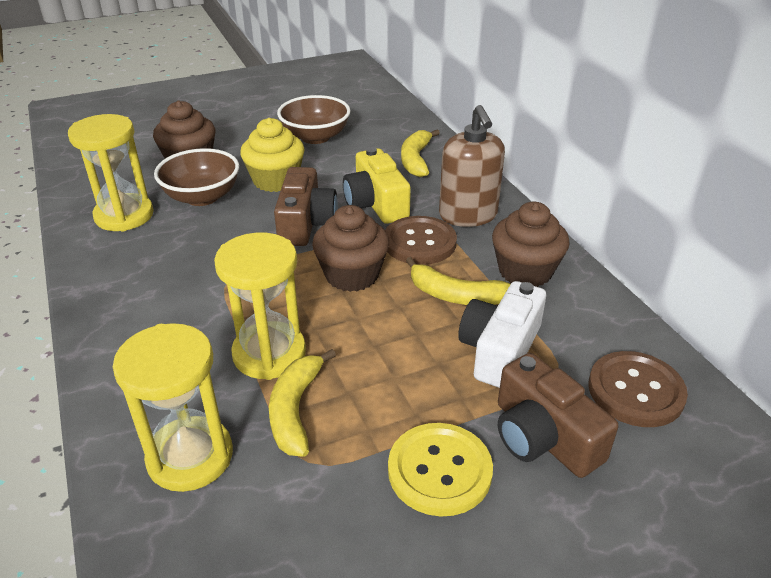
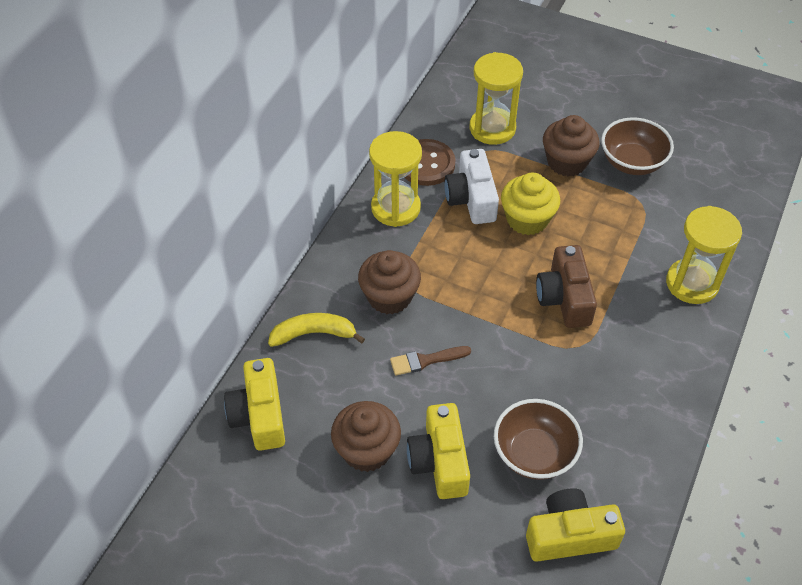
brown brush: 0 -> 1
brown button: 2 -> 1
brown camera: 2 -> 1
brown soap dispenser: 1 -> 0
yellow banana: 3 -> 1
yellow button: 1 -> 0
yellow camera: 1 -> 3

